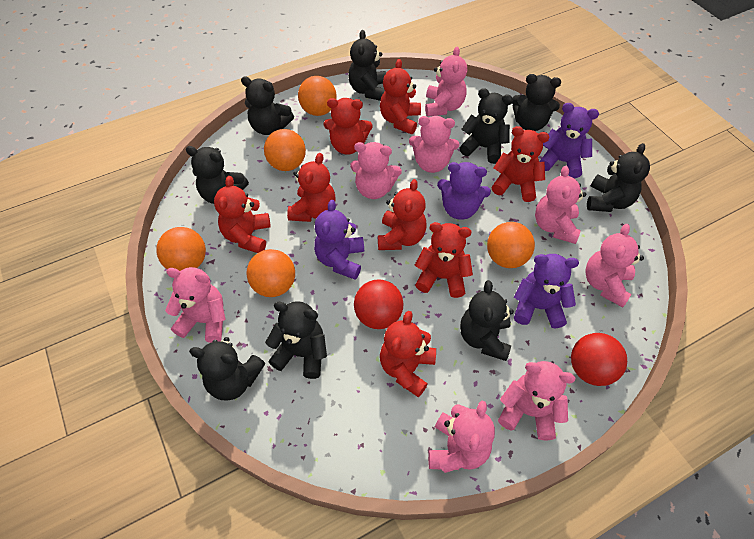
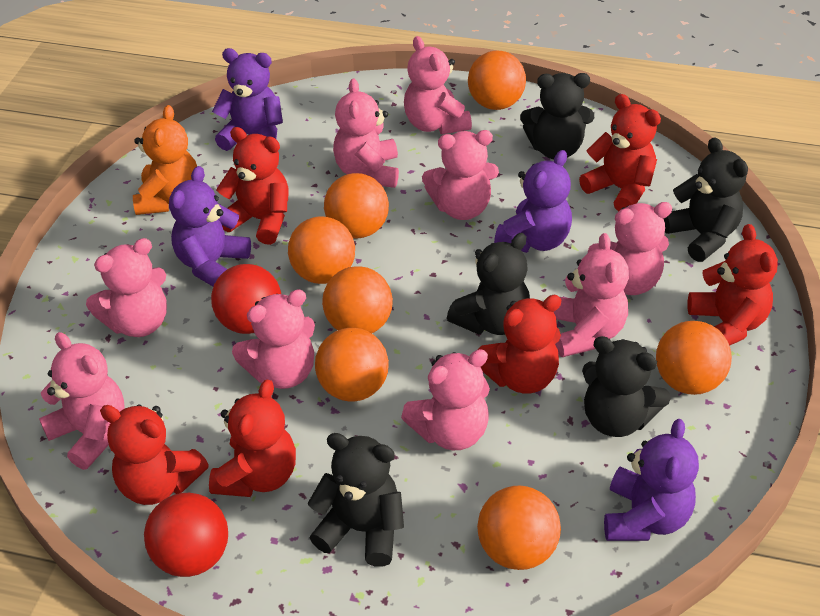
black teddy bear: 9 -> 5
orange ball: 5 -> 7
orange teddy bear: 0 -> 1
pink teddy bear: 8 -> 9
red teddy bear: 8 -> 6

